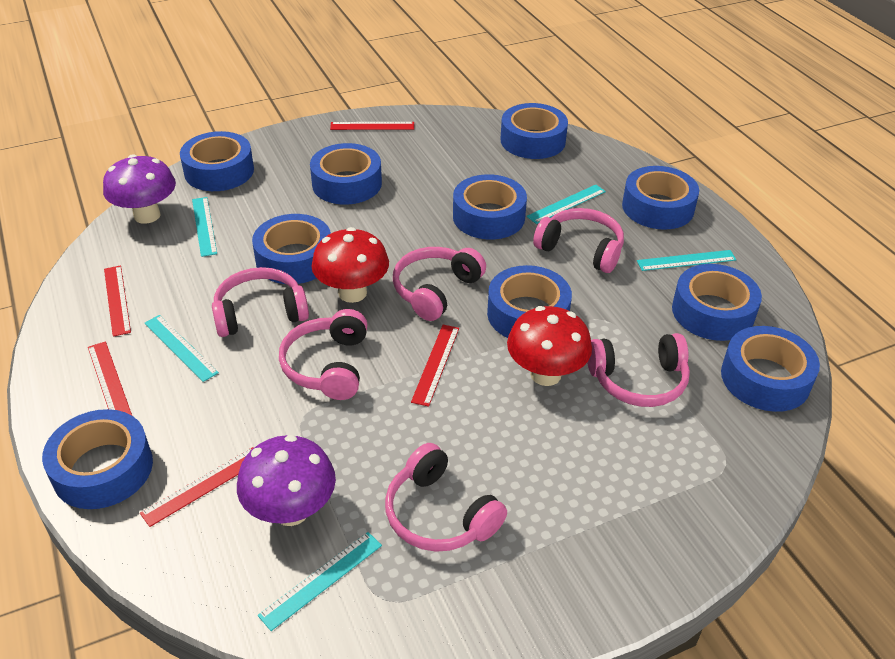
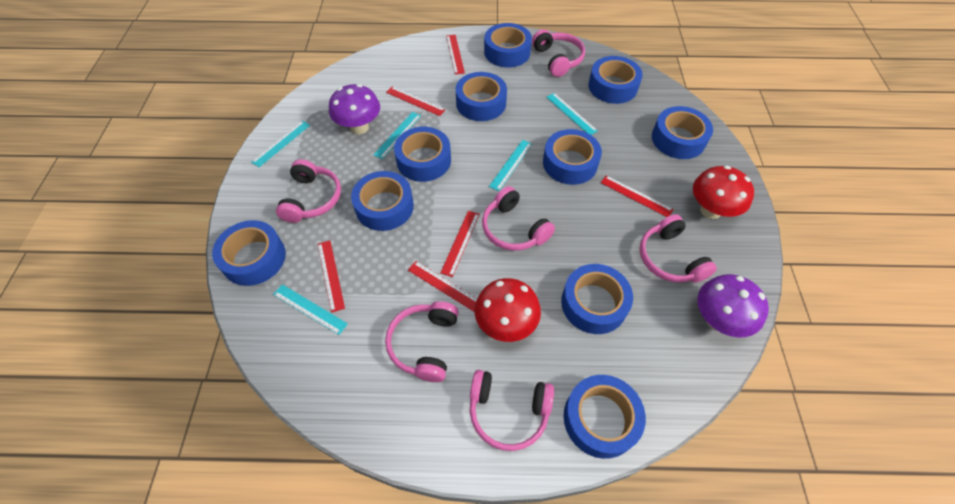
red ruler: 5 -> 6

